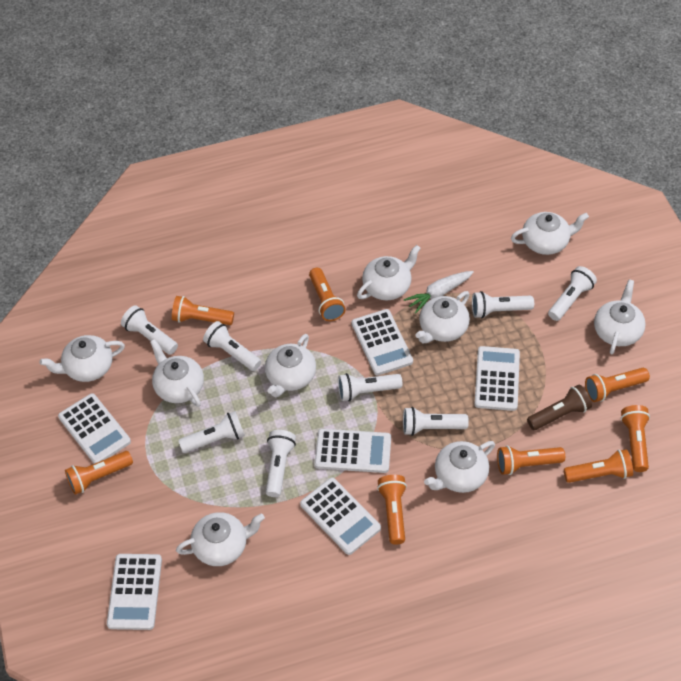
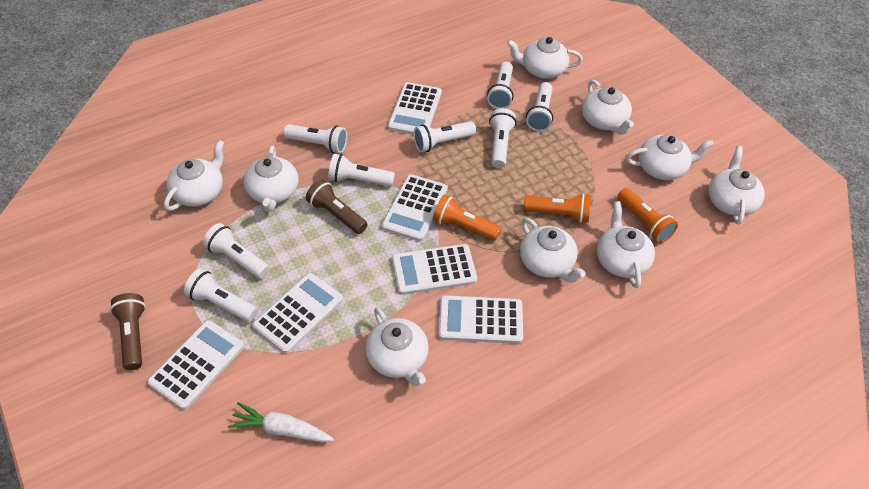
brown flashlight: 1 -> 2
orange flashlight: 8 -> 3

